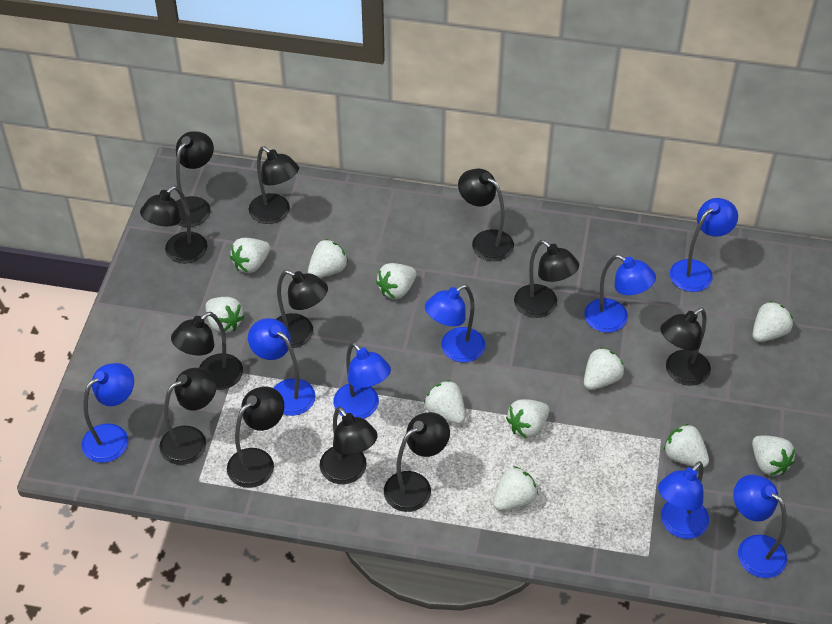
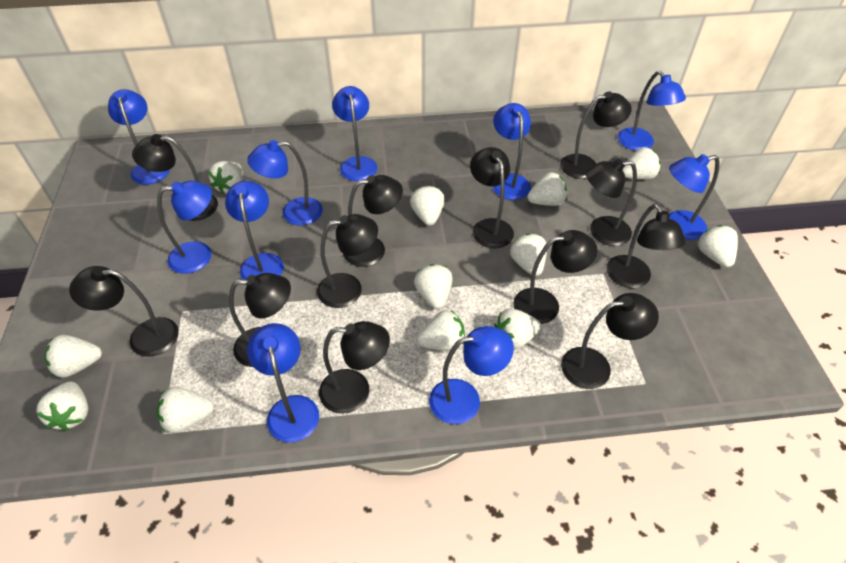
blue lamp: 8 -> 10
white strawberry: 11 -> 12

